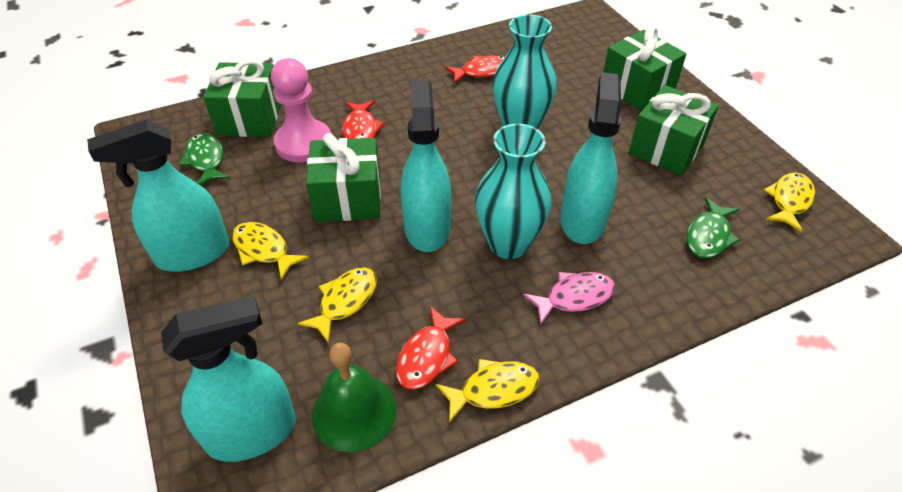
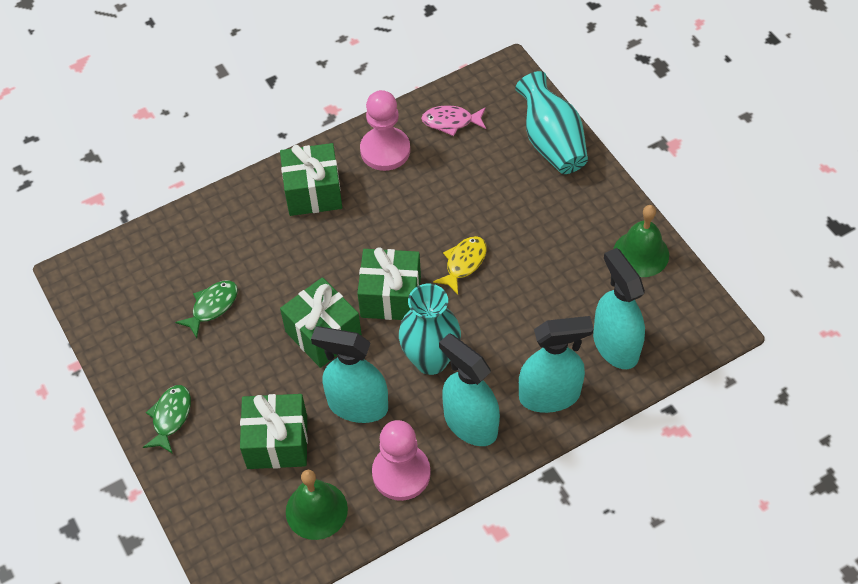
green bell: 1 -> 2
pink pawn: 1 -> 2
red fish: 3 -> 0
yellow fish: 4 -> 1

